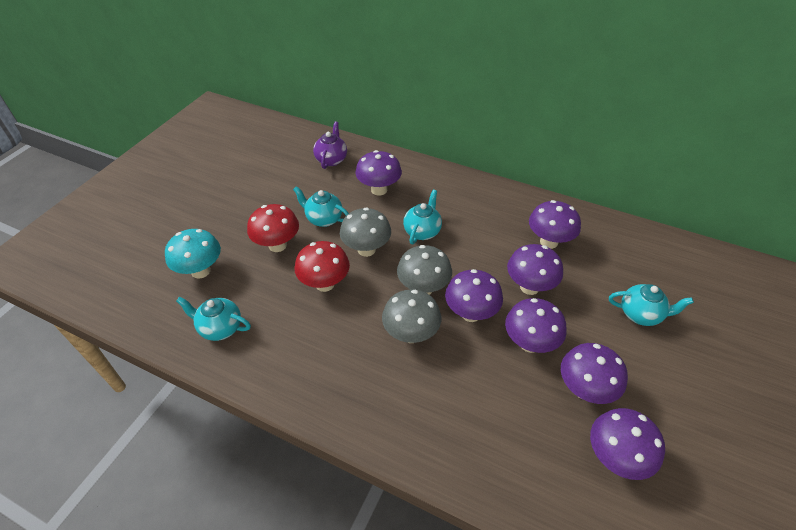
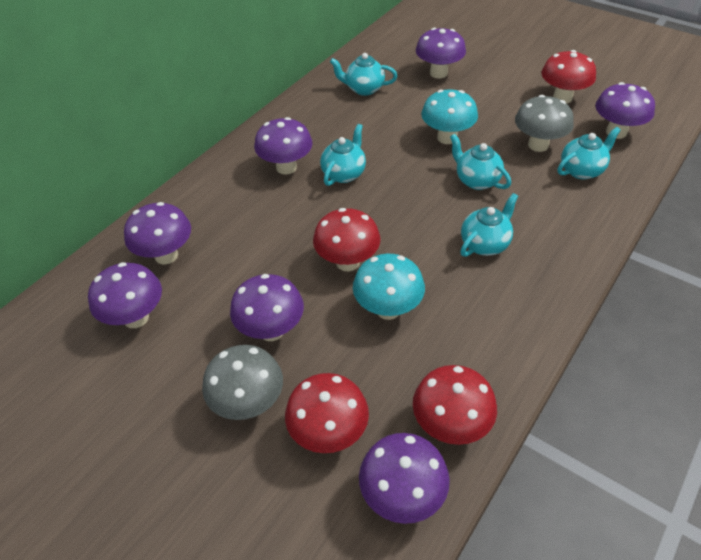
grey mushroom: 3 -> 2
purple teapot: 1 -> 0
red mushroom: 2 -> 4
turquoise mushroom: 1 -> 2
turquoise teapot: 4 -> 5

